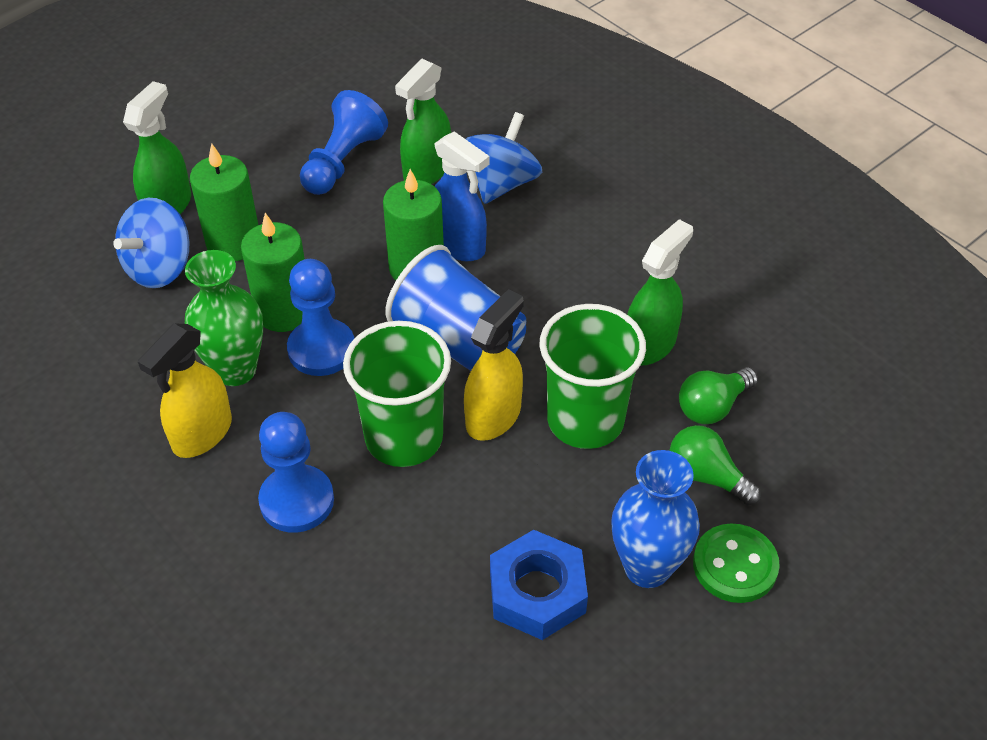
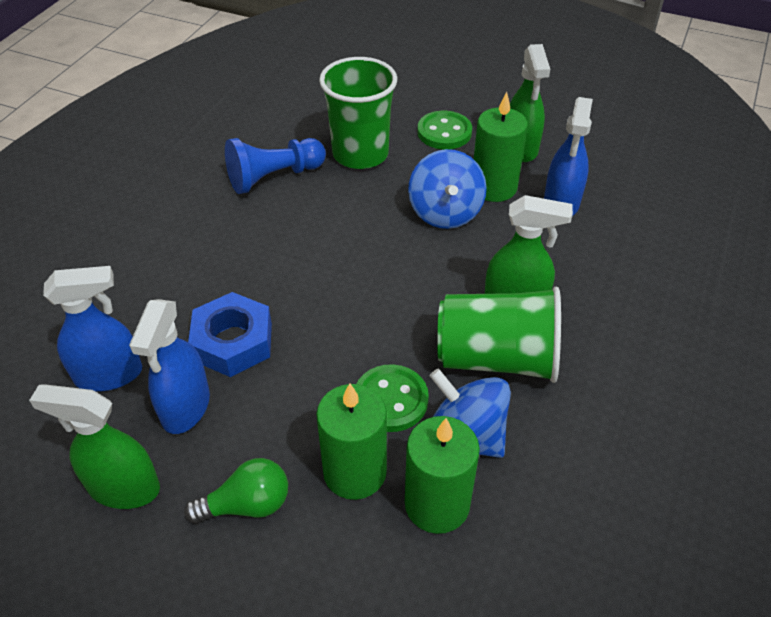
blue cup: 1 -> 0
blue pawn: 3 -> 1
blue spray bottle: 1 -> 3
blue vase: 1 -> 0
green button: 1 -> 2
green light bulb: 2 -> 1
green vase: 1 -> 0
yellow spray bottle: 2 -> 0

